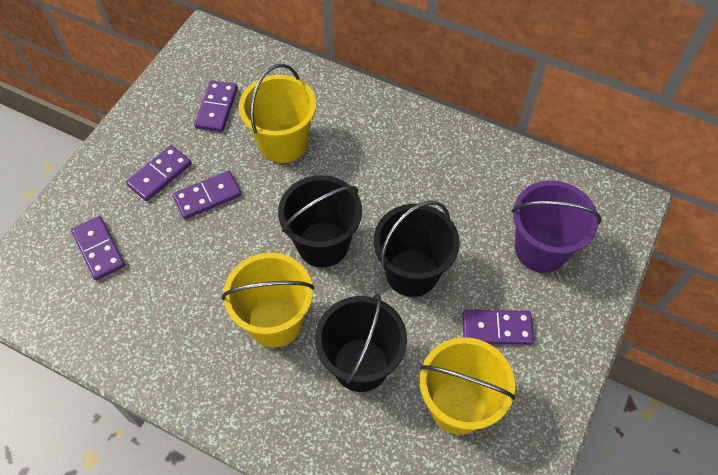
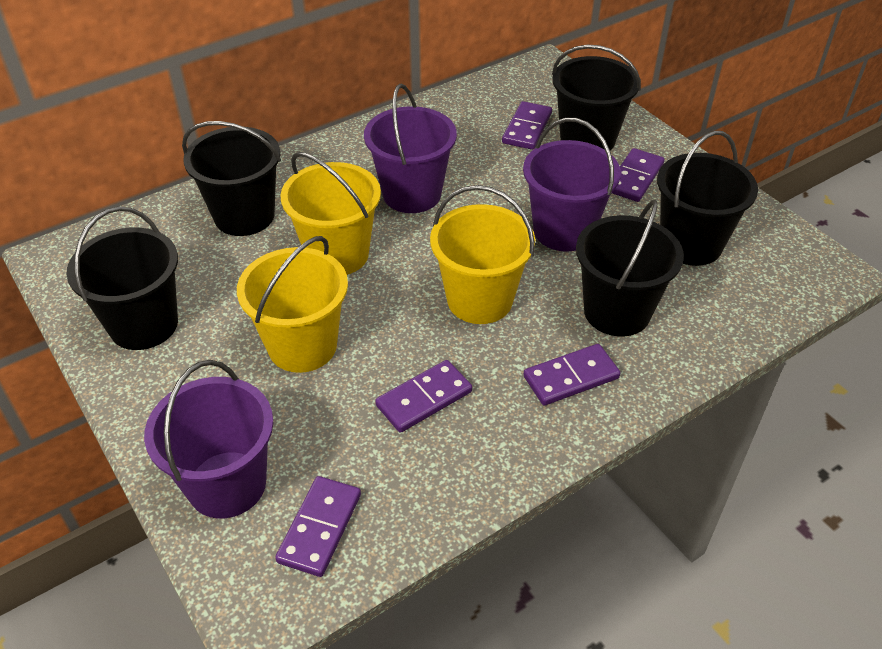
black bucket: 3 -> 5
purple bucket: 1 -> 3

